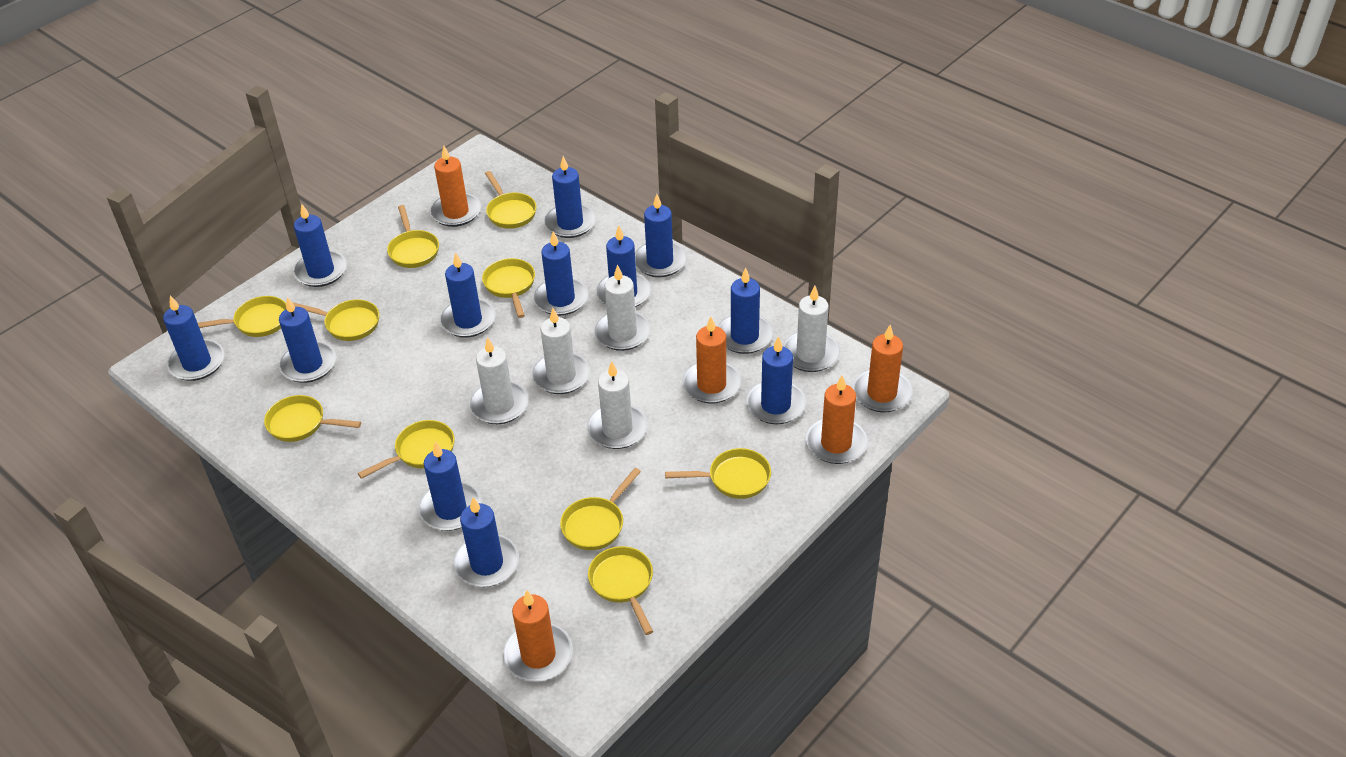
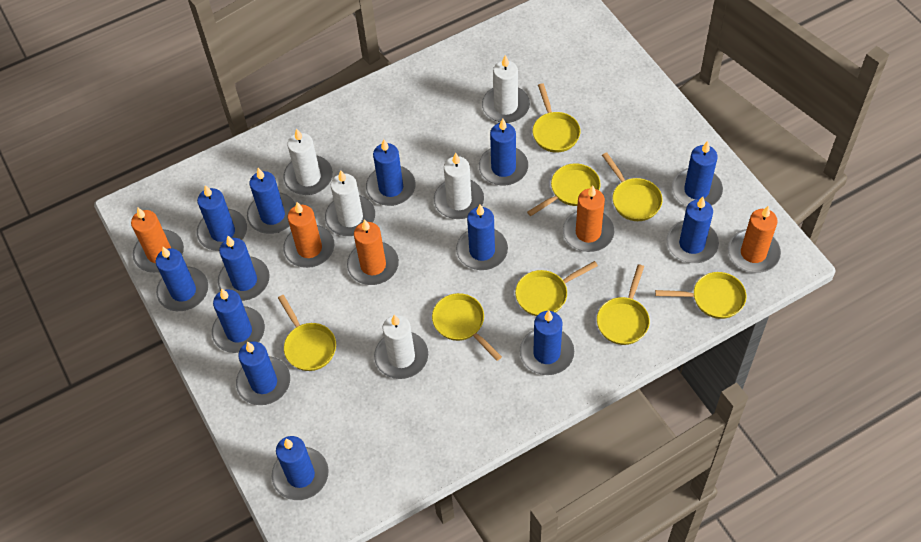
blue candle: 12 -> 13
yellow pan: 10 -> 8

